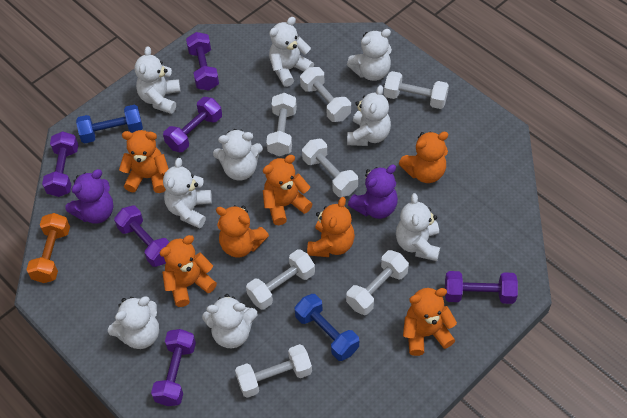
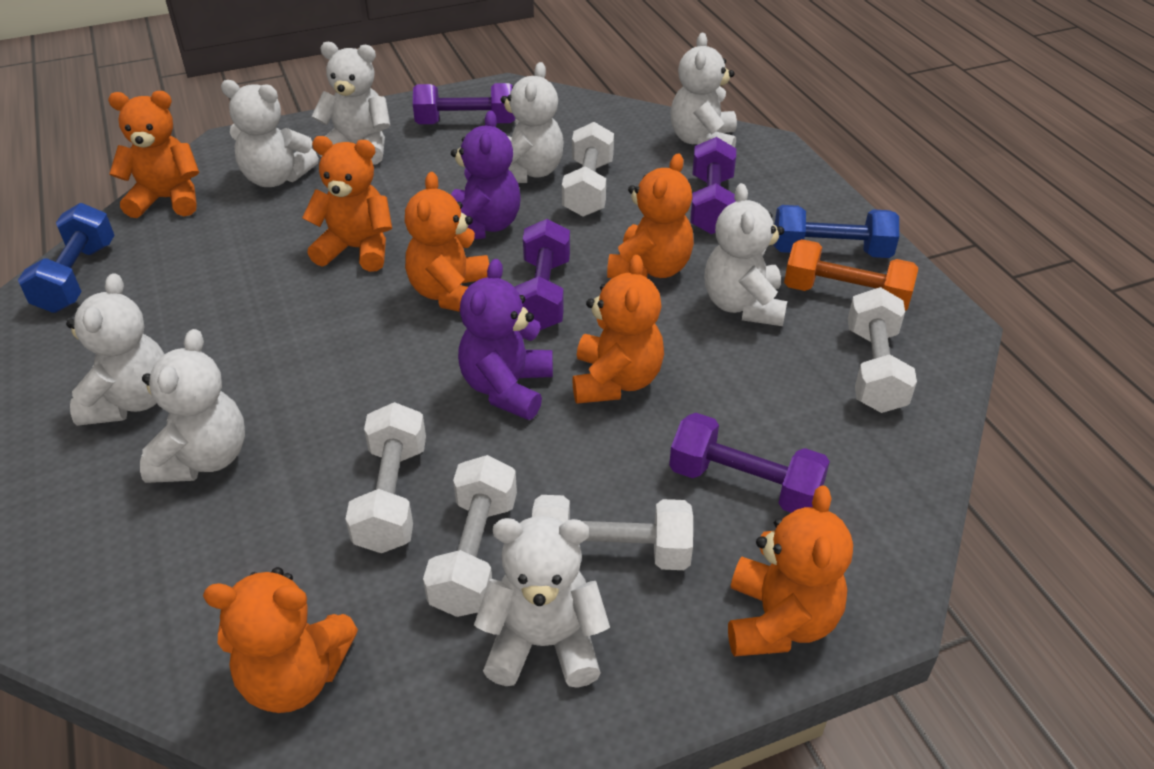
purple dumbbell: 6 -> 4
white dumbbell: 7 -> 5
white teddy bear: 9 -> 8

